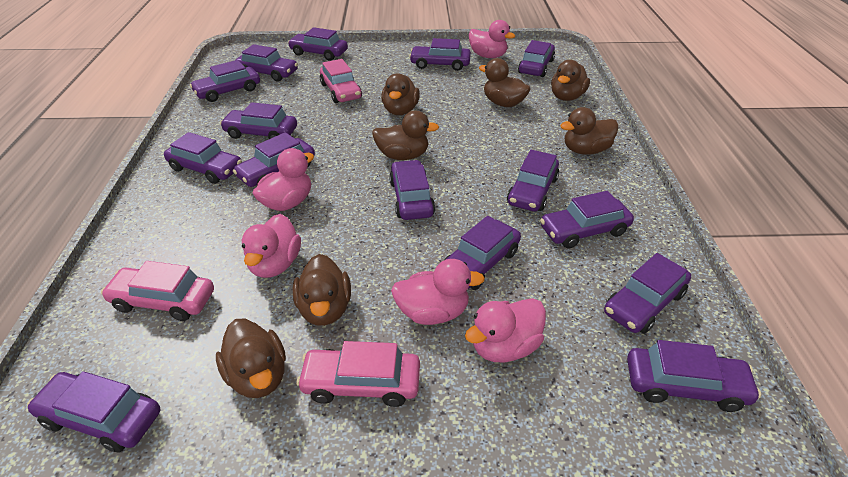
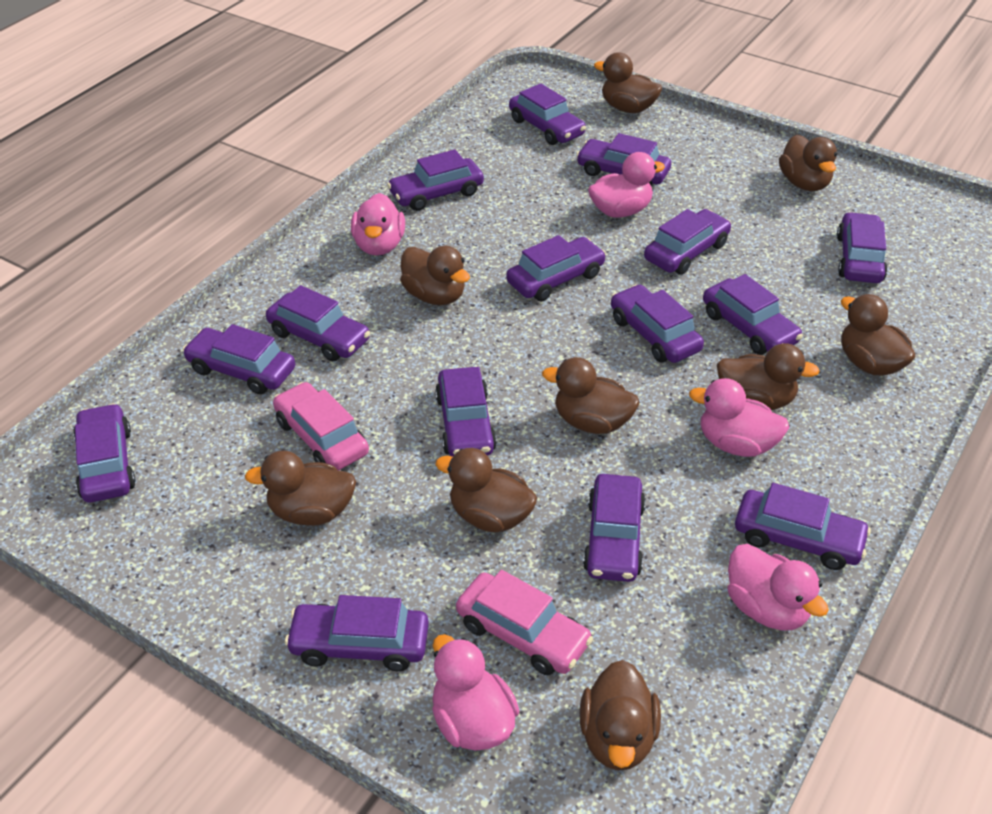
brown duck: 7 -> 9
pink car: 3 -> 2

